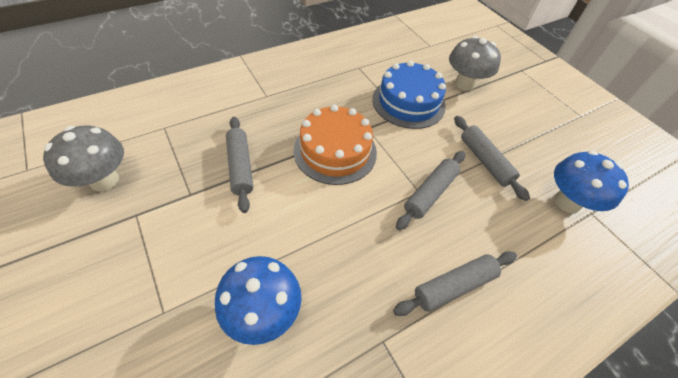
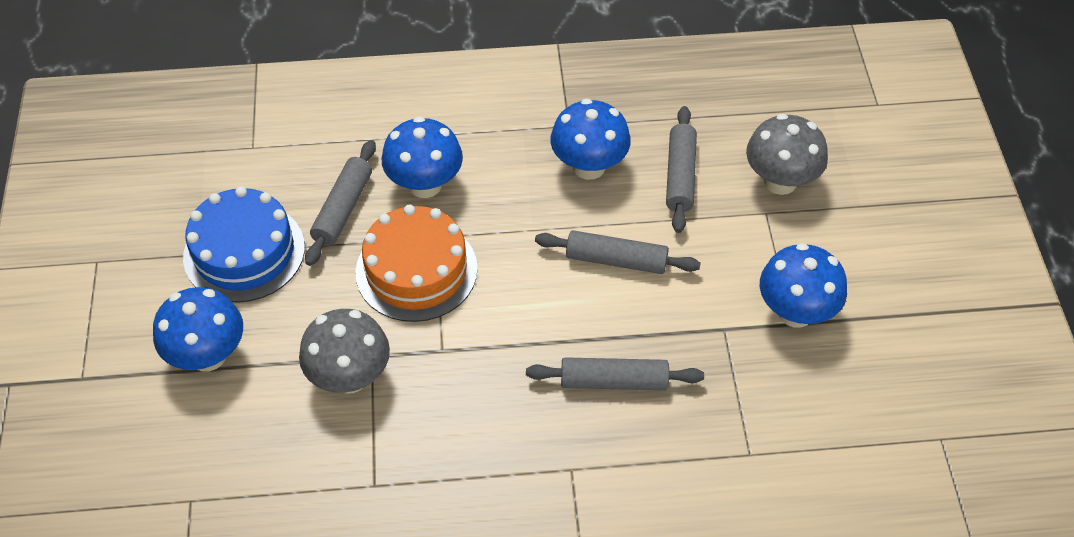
blue mushroom: 2 -> 4

